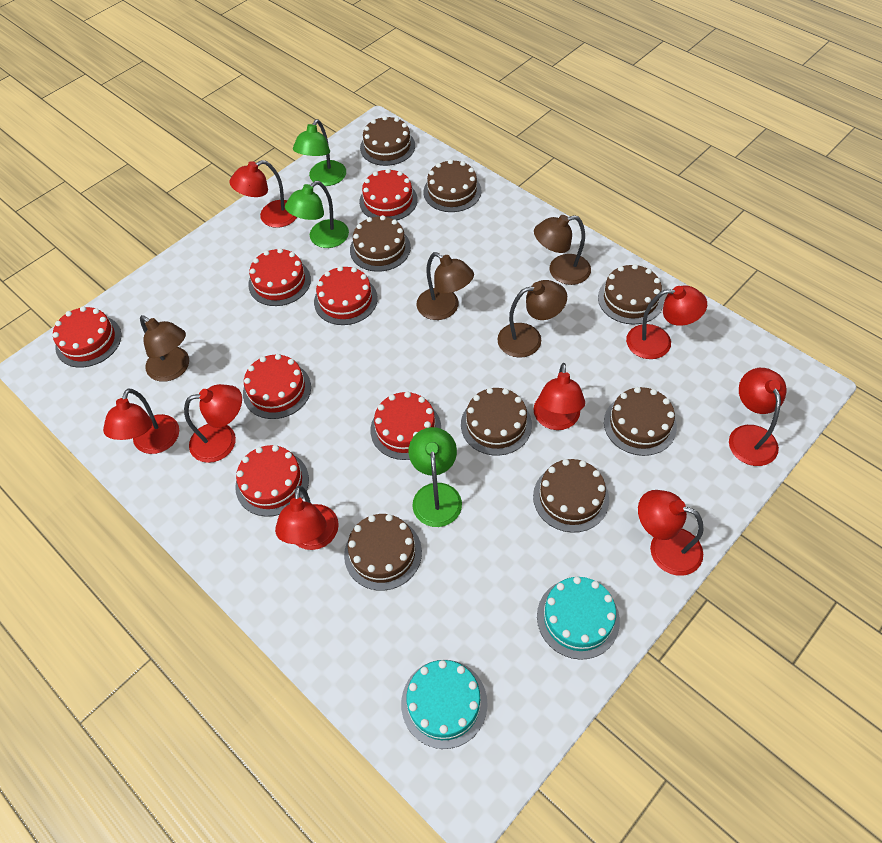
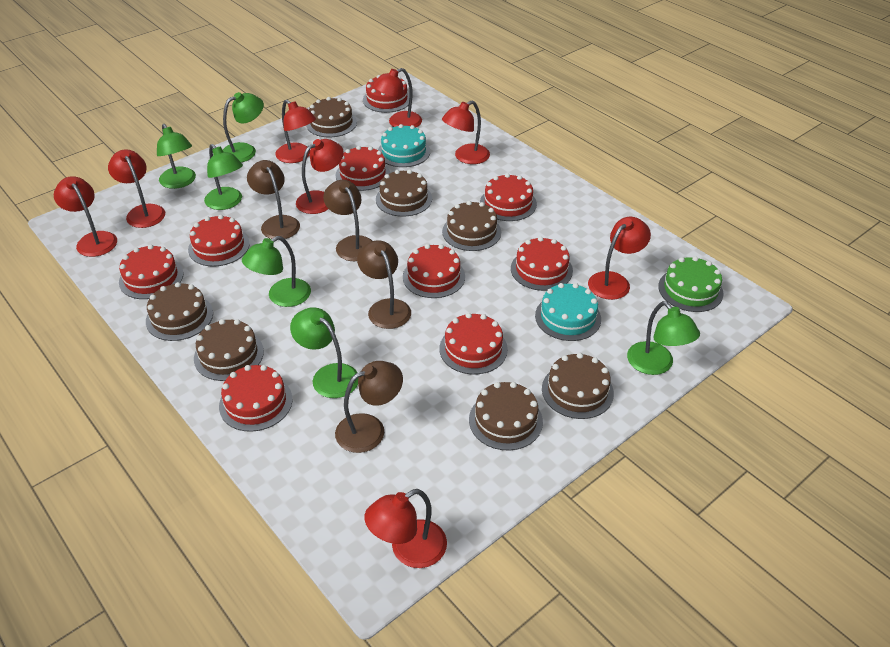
brown cake: 8 -> 7
green cake: 0 -> 1
green lamp: 3 -> 6
red cake: 7 -> 9

